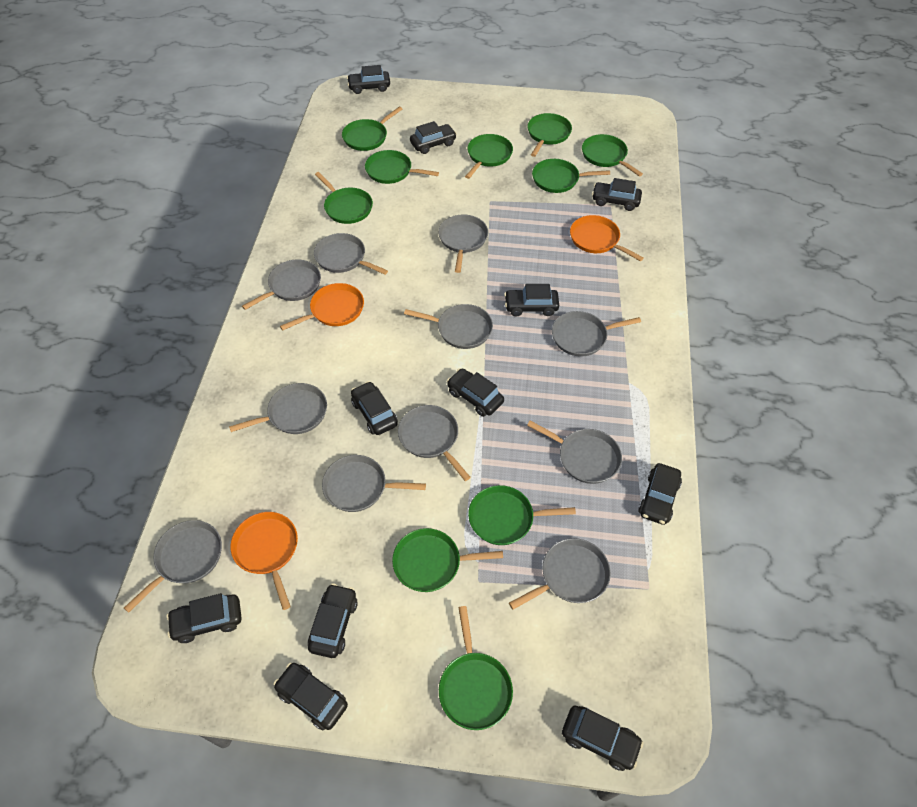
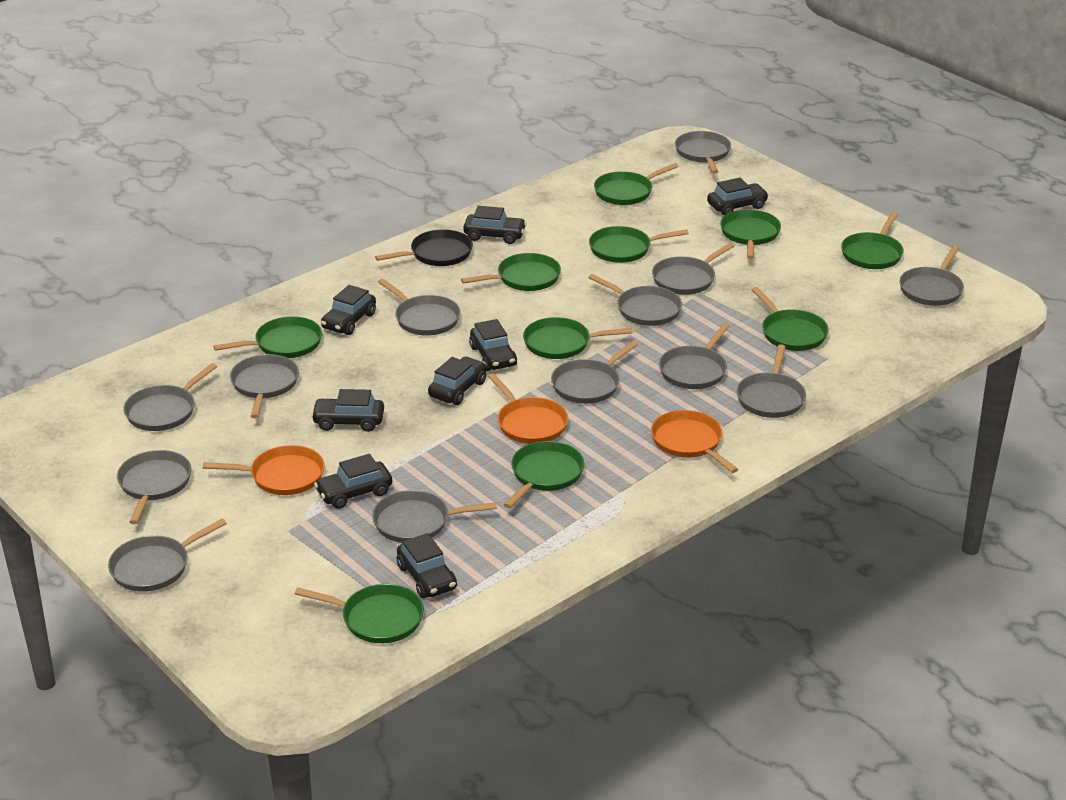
black car: 11 -> 8
black pan: 0 -> 1
grey pan: 11 -> 13

